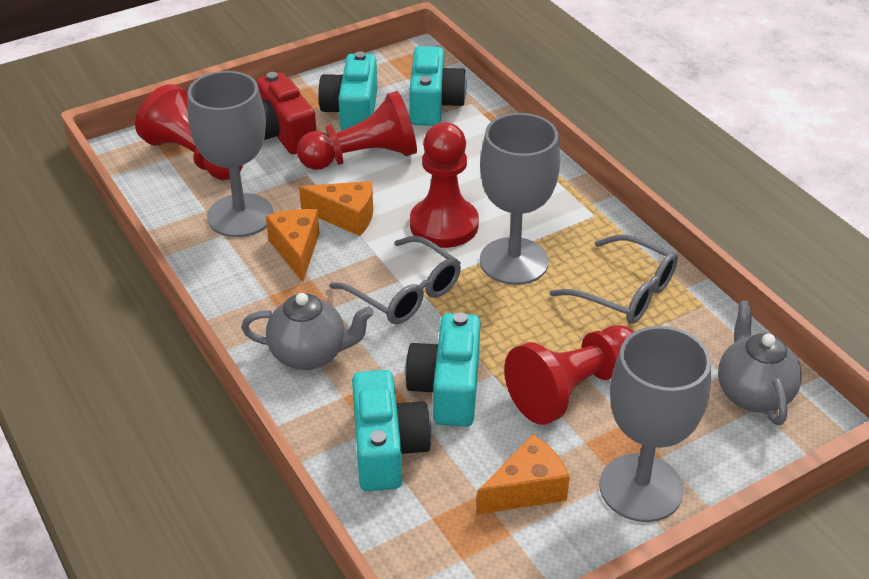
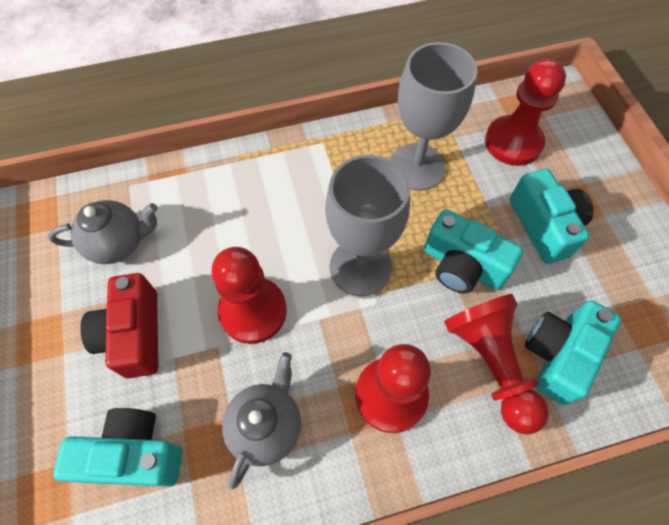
grey glasses: 2 -> 0
grey goblet: 3 -> 2
orange cheese: 3 -> 0

